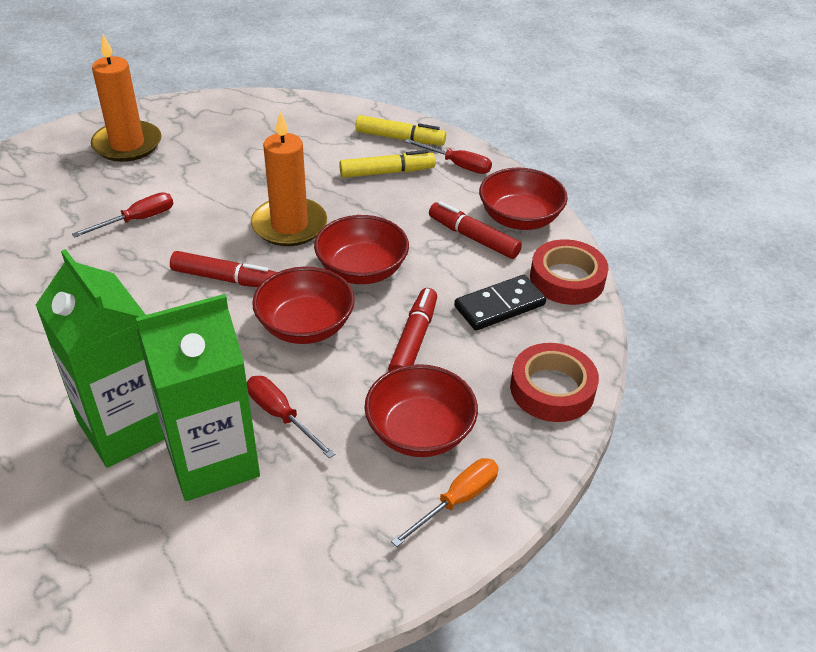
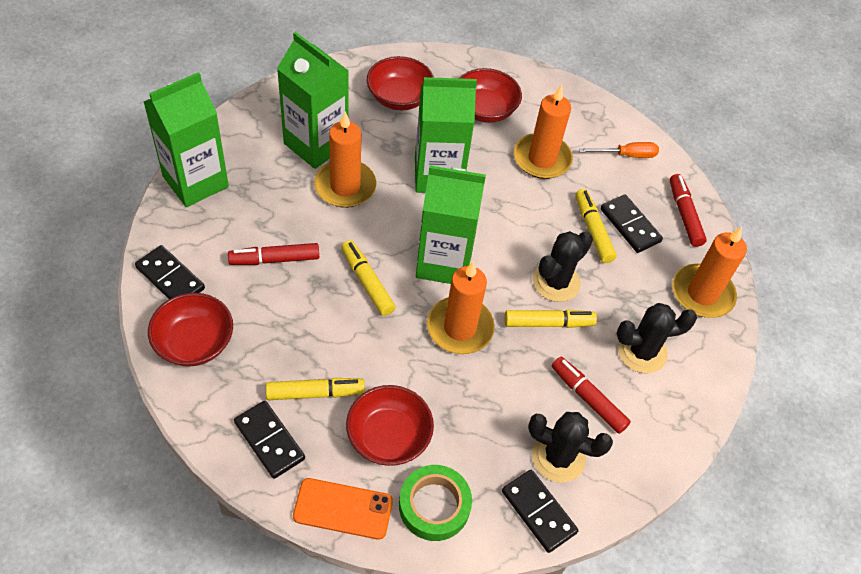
black cactus: 0 -> 3
black domino: 1 -> 4
green carton: 2 -> 4
green tape: 0 -> 1
orange candle: 2 -> 4
orange phone: 0 -> 1
red screwdriver: 3 -> 0
red tape: 2 -> 0
yellow marker: 2 -> 4

